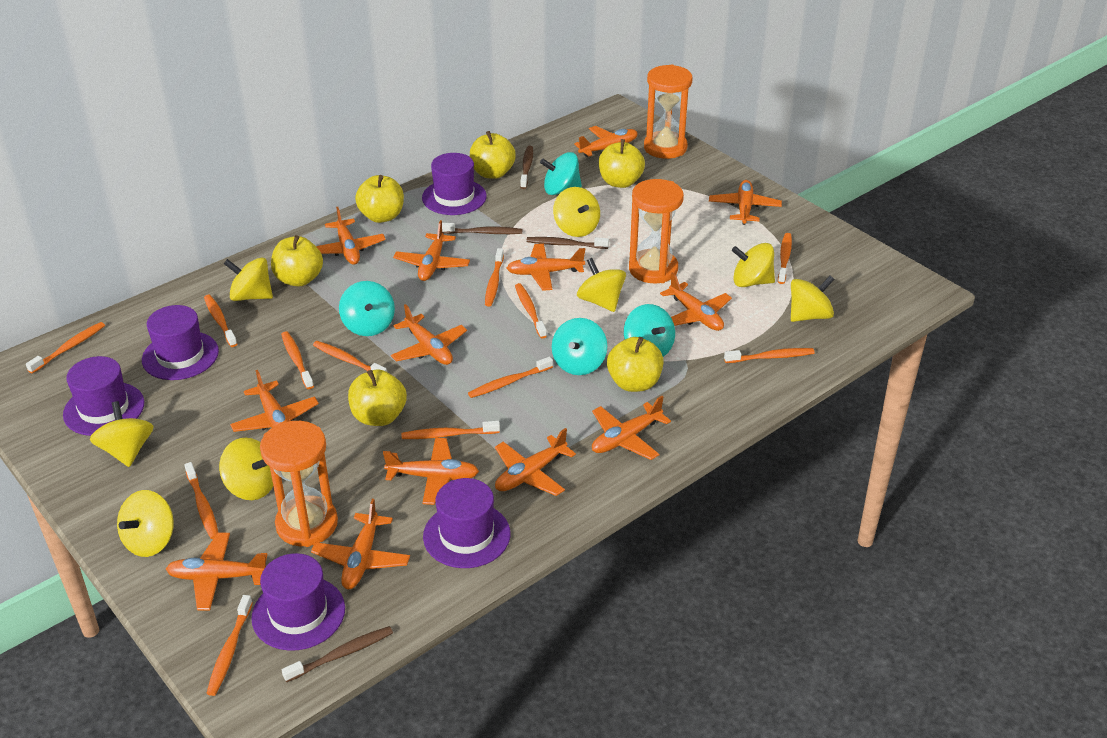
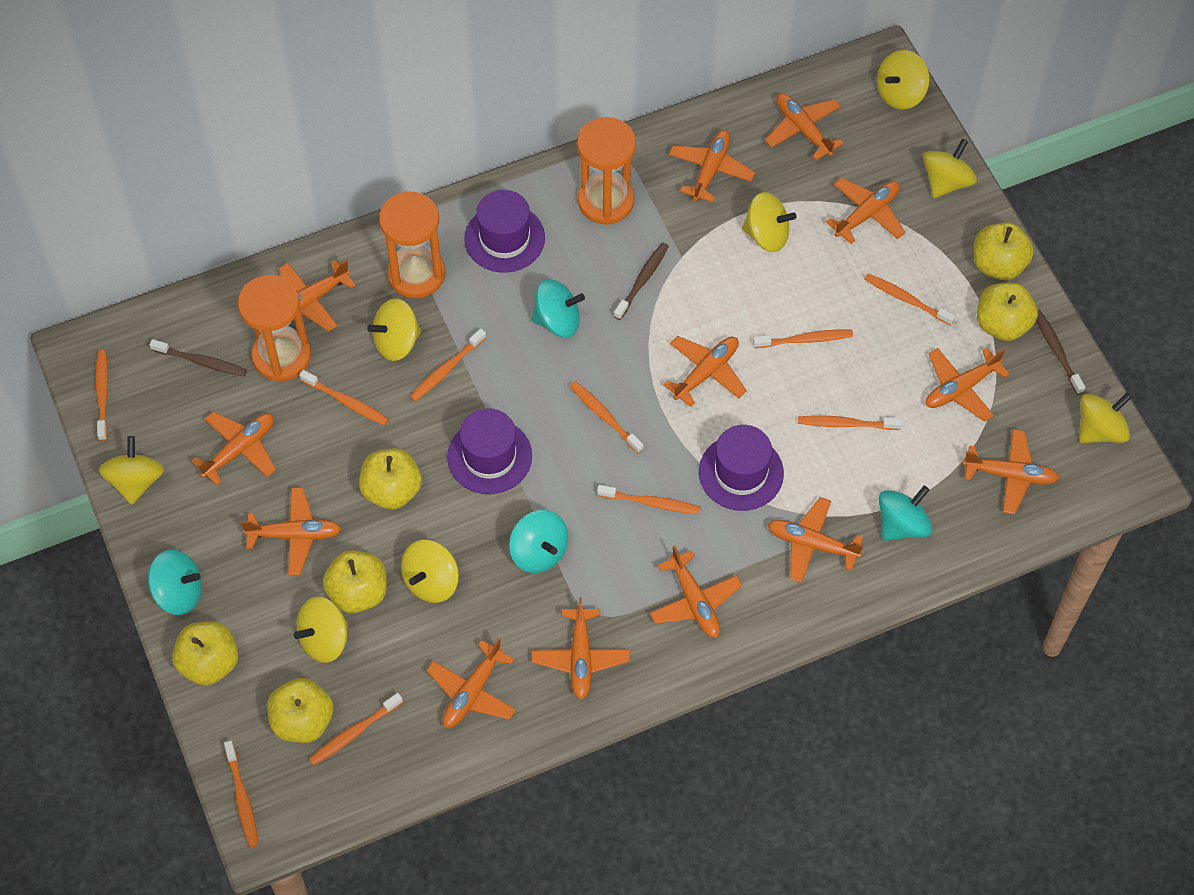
brown toothbrush: 4 -> 3
orange toothbrush: 12 -> 10
purple hat: 5 -> 3

